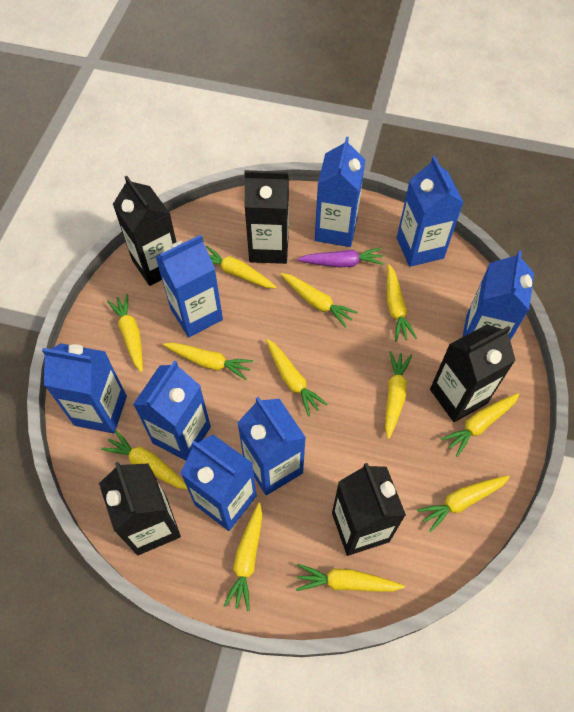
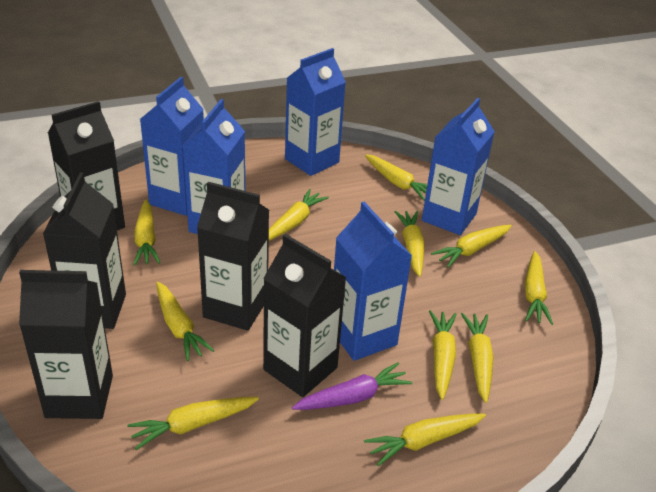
blue carton: 8 -> 5
yellow carrot: 12 -> 11

